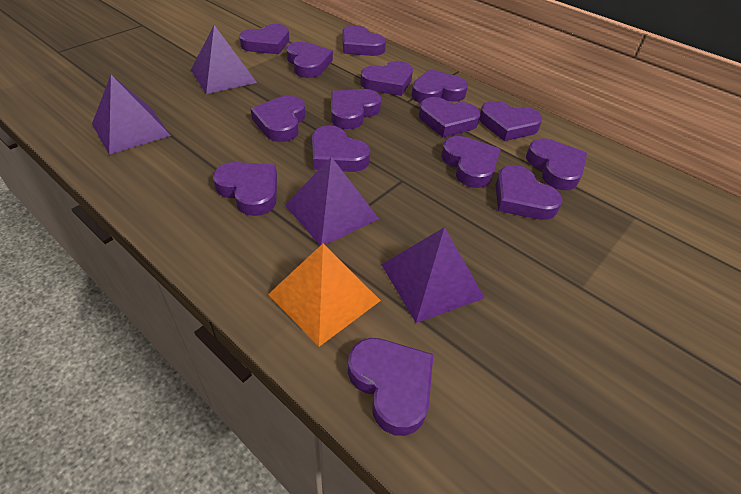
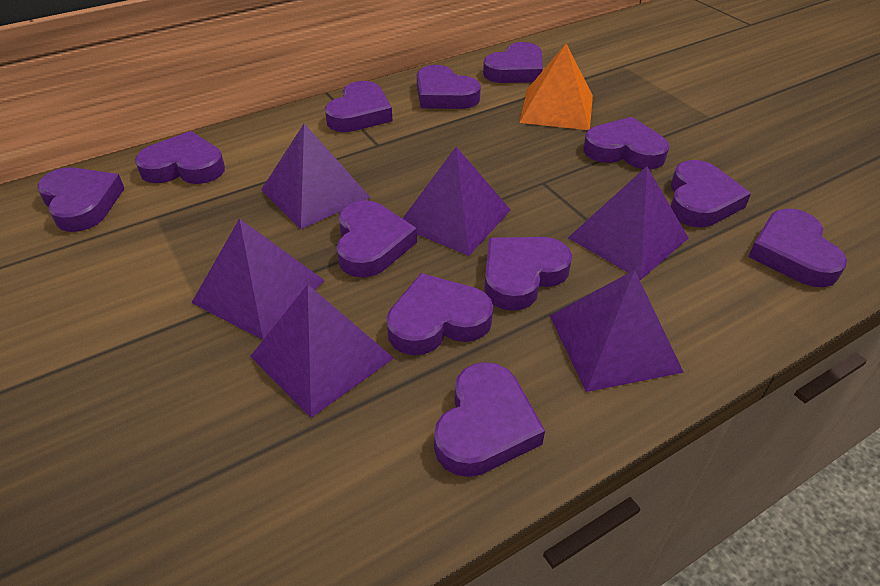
purple heart: 15 -> 12
purple pyramid: 4 -> 6

